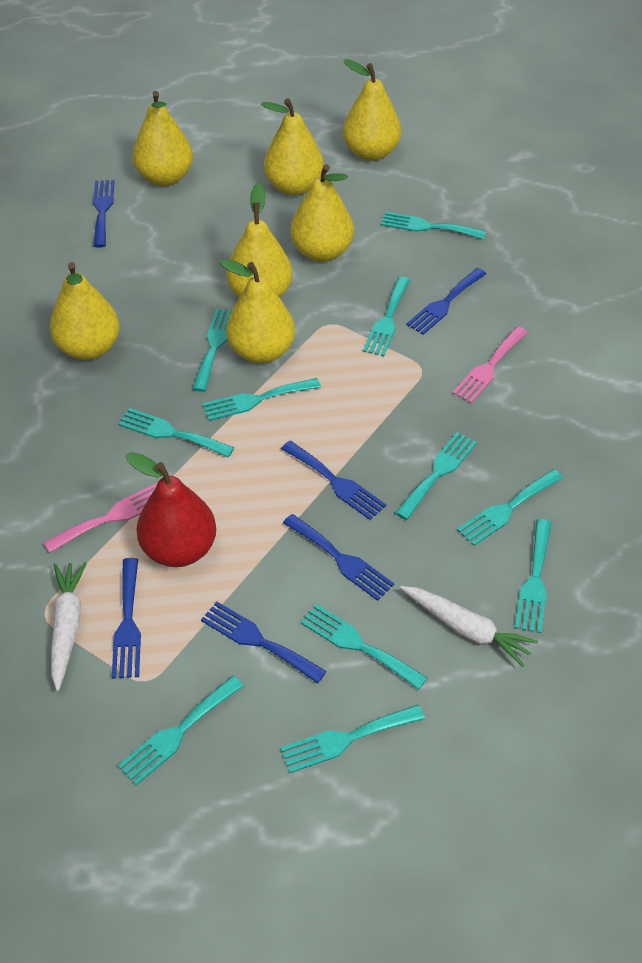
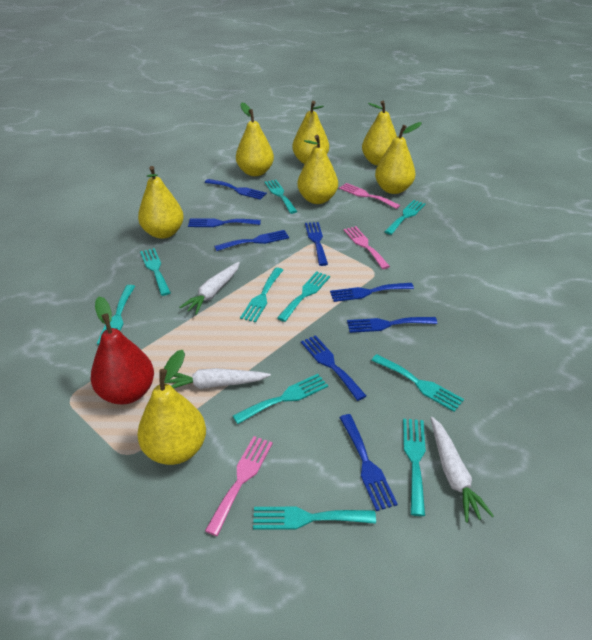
blue fork: 6 -> 8
pink fork: 2 -> 3
turquoise fork: 11 -> 10
white carrot: 2 -> 3

